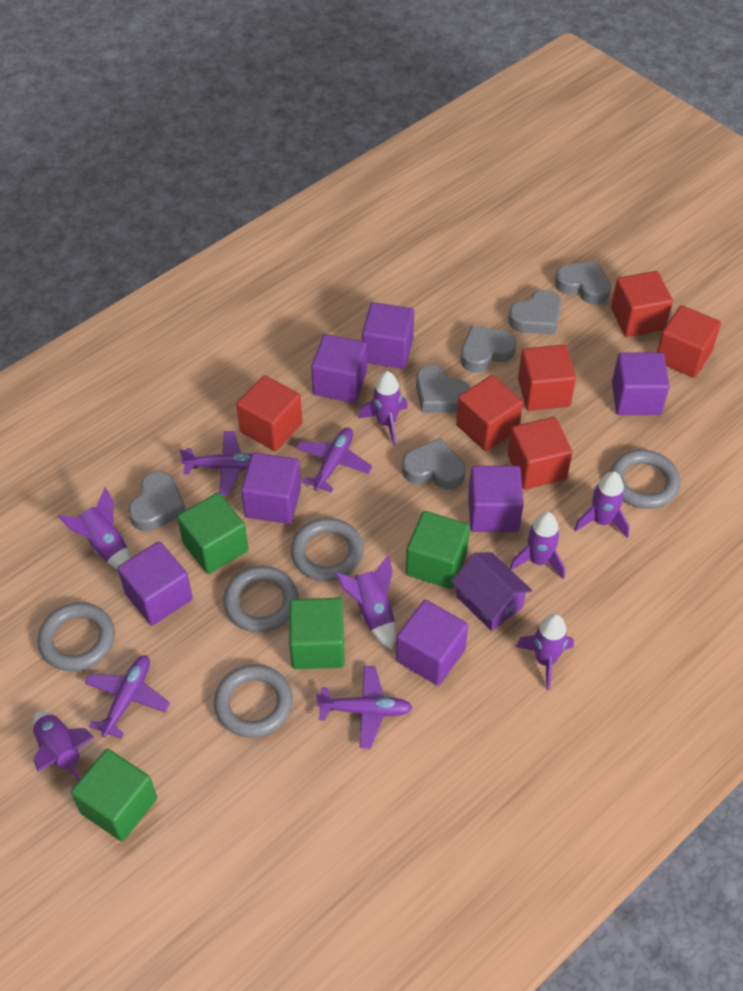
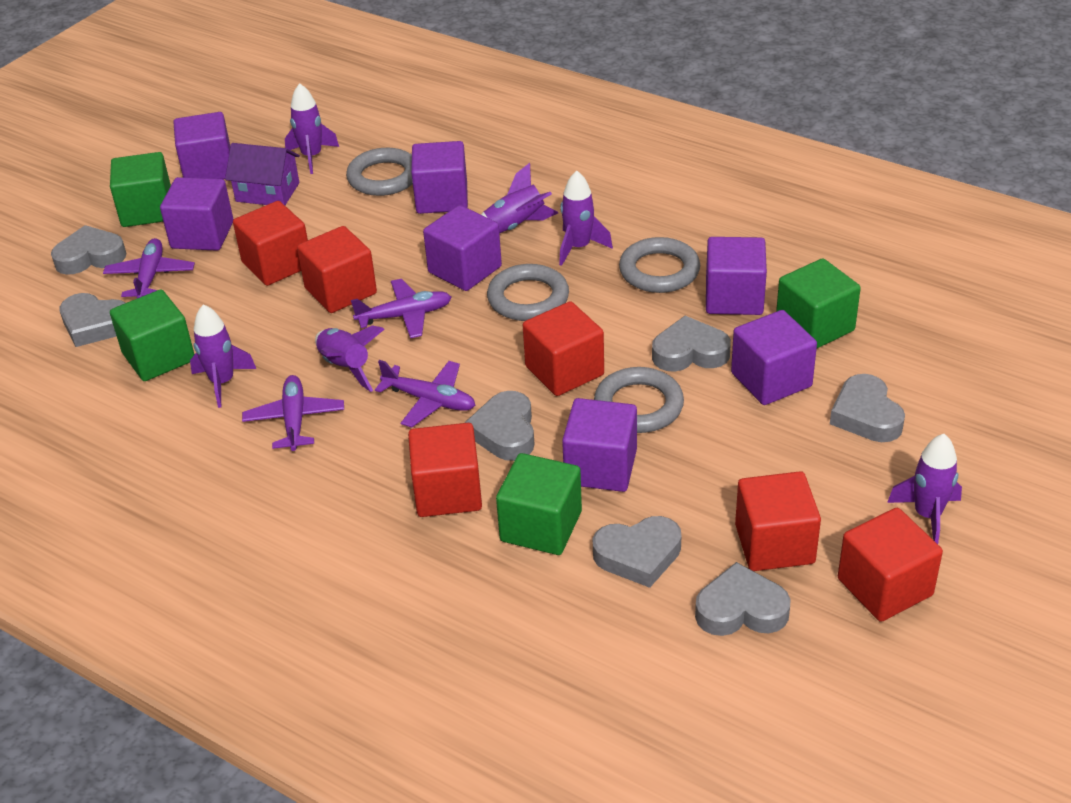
grey heart: 6 -> 7
grey ring: 5 -> 4
purple rocket: 7 -> 6

